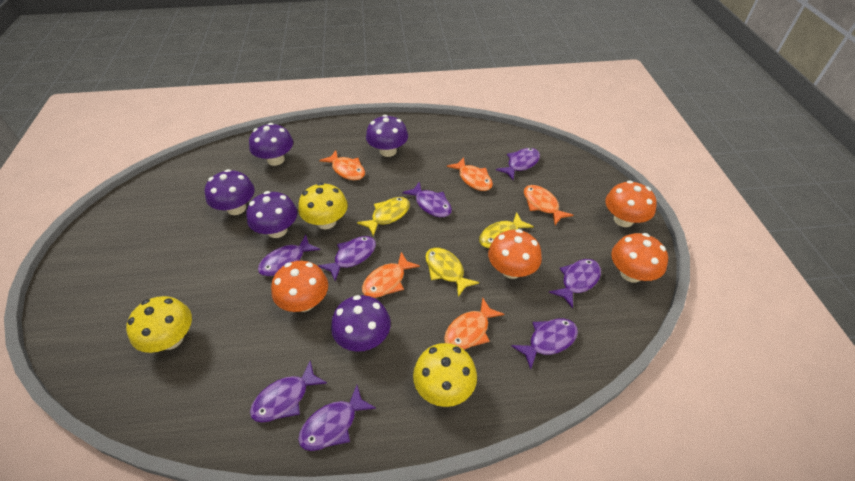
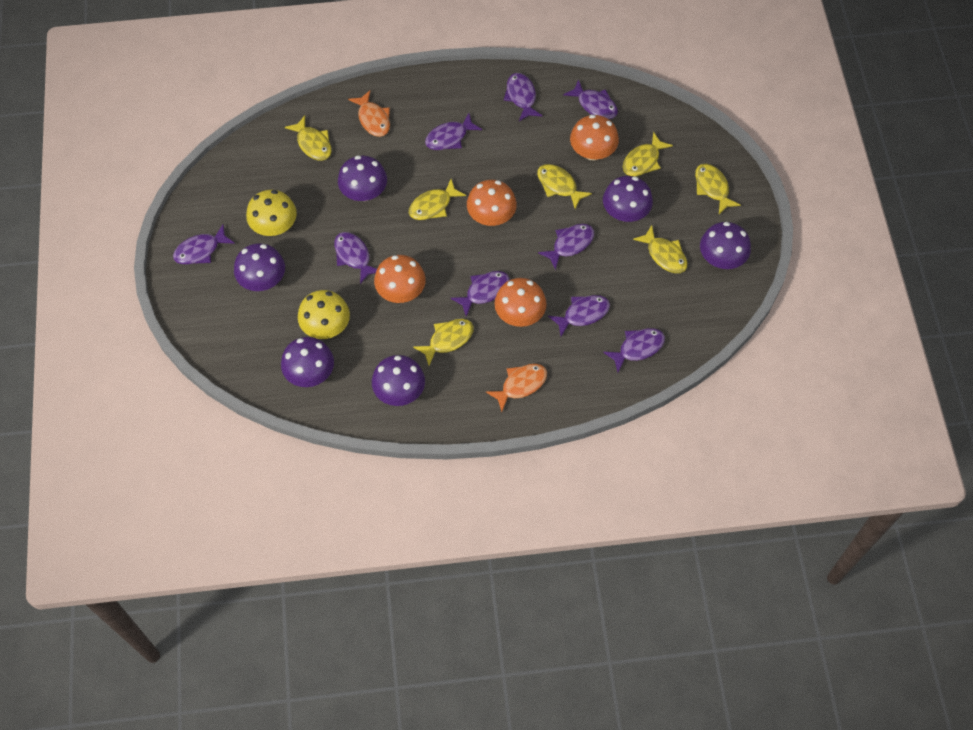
orange fish: 5 -> 2
purple fish: 8 -> 9
purple mushroom: 5 -> 6
yellow fish: 3 -> 7
yellow mushroom: 3 -> 2

